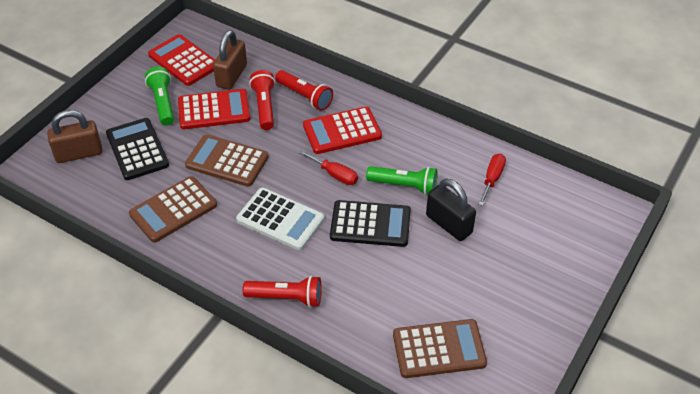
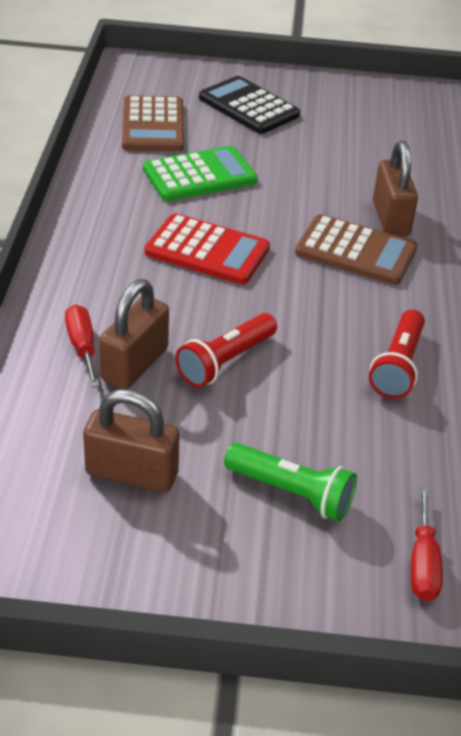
black calculator: 2 -> 1
black padlock: 1 -> 0
brown calculator: 3 -> 2
brown padlock: 2 -> 3
green calculator: 0 -> 1
green flashlight: 2 -> 1
red calculator: 3 -> 1
red flashlight: 3 -> 2
white calculator: 1 -> 0

